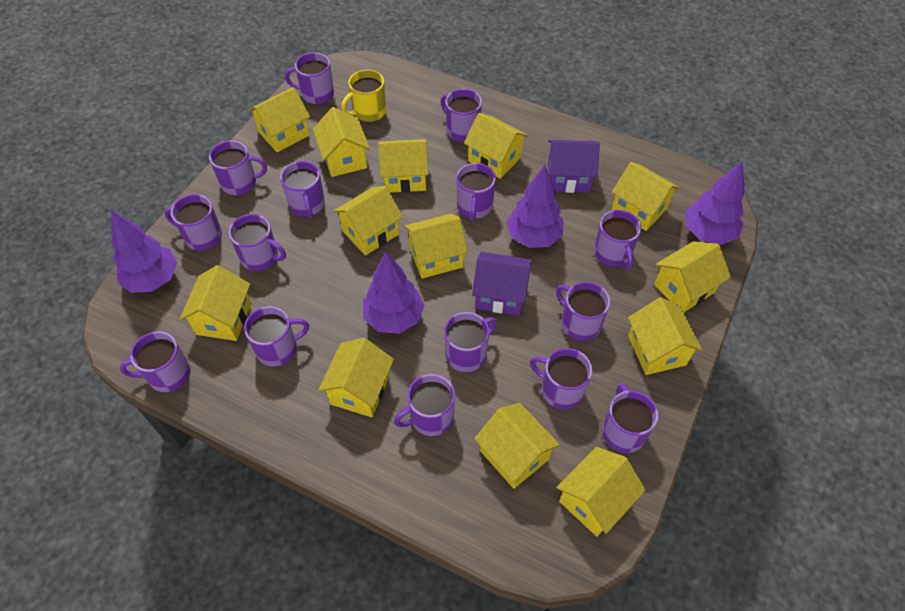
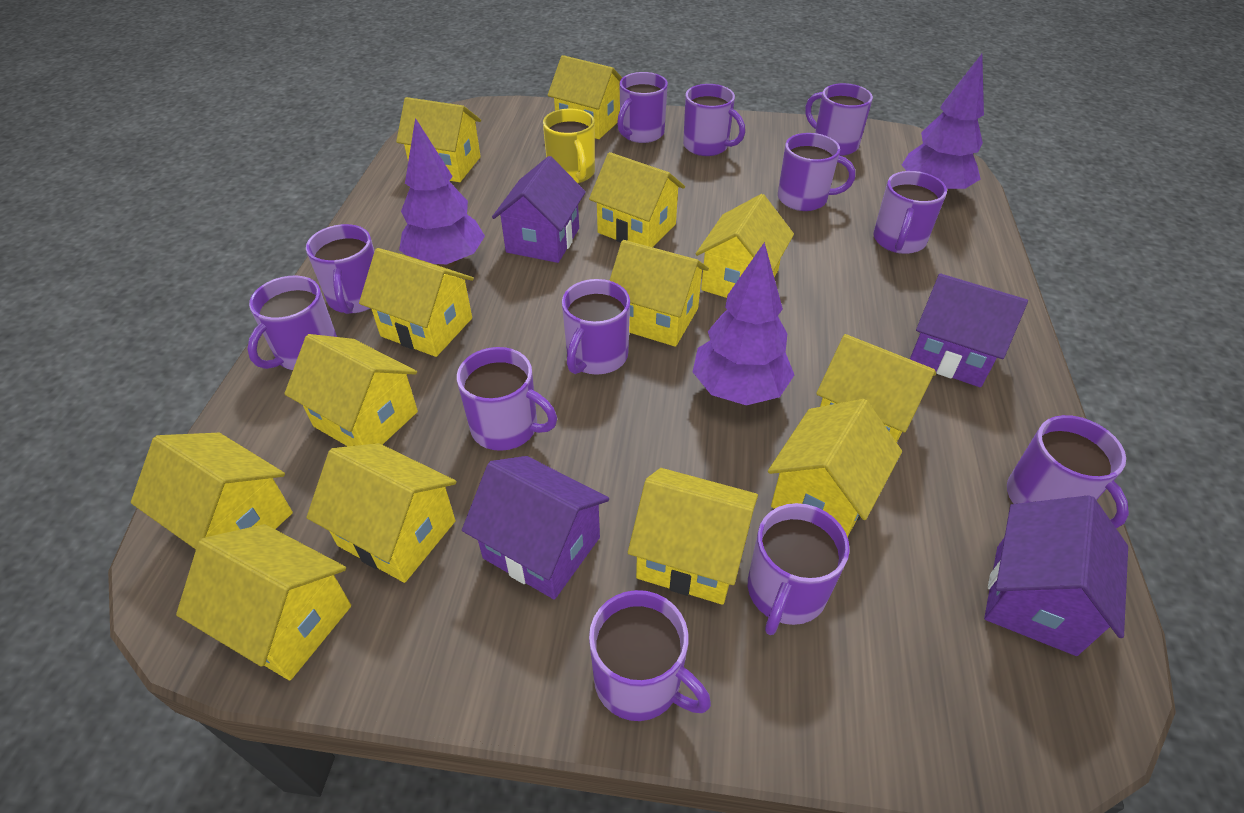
purple house: 2 -> 4
purple mug: 15 -> 12
purple tree: 4 -> 3

